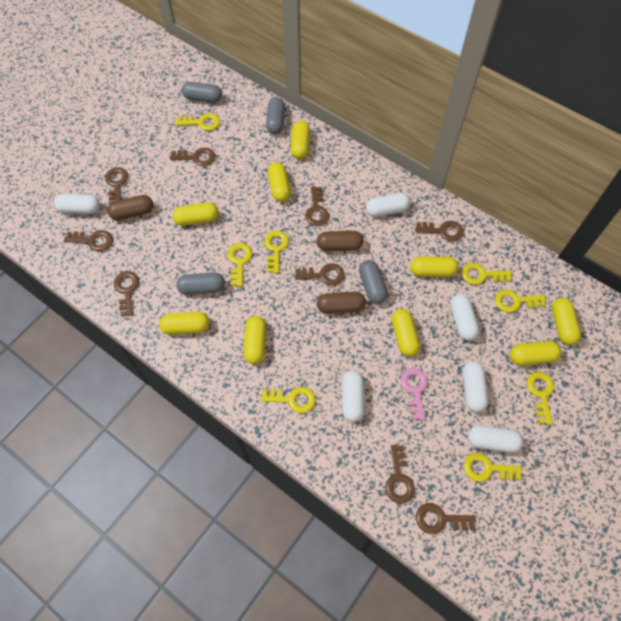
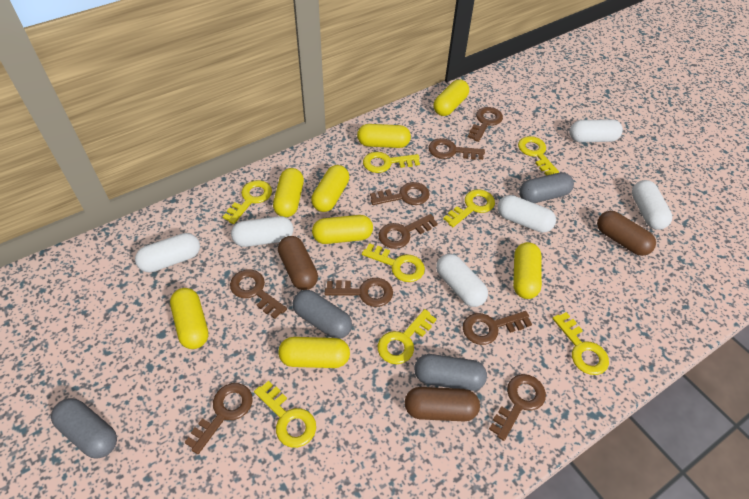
pink key: 1 -> 0
yellow capsule: 9 -> 8

